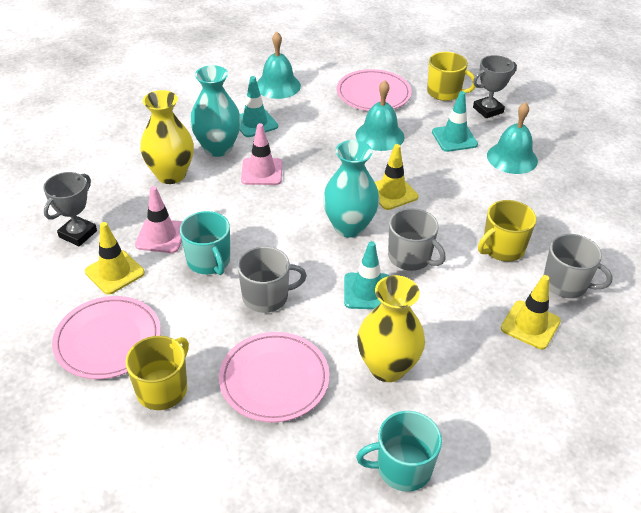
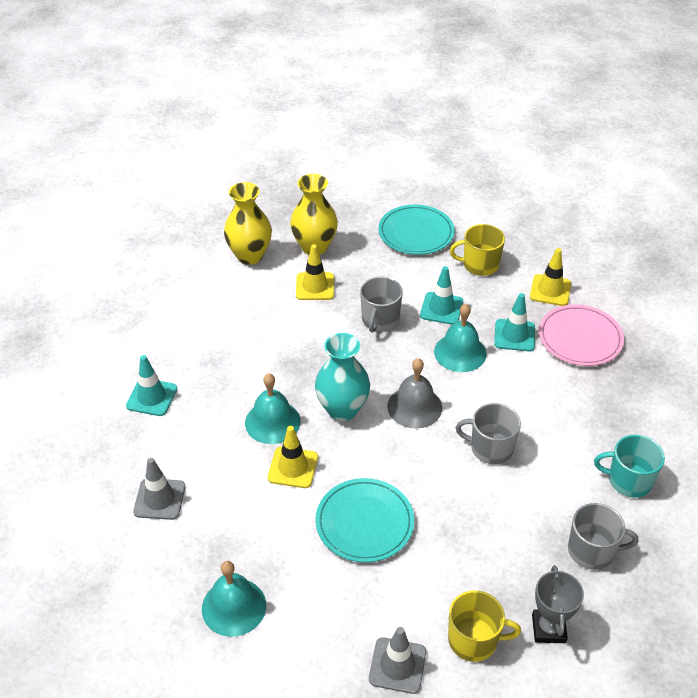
grey bell: 0 -> 1
grey traffic cone: 0 -> 2
grey trophy: 2 -> 1
pink plate: 3 -> 1
pink traffic cone: 2 -> 0
turquoise mug: 2 -> 1
turquoise plate: 0 -> 2
turquoise vase: 2 -> 1
yellow mug: 3 -> 2

